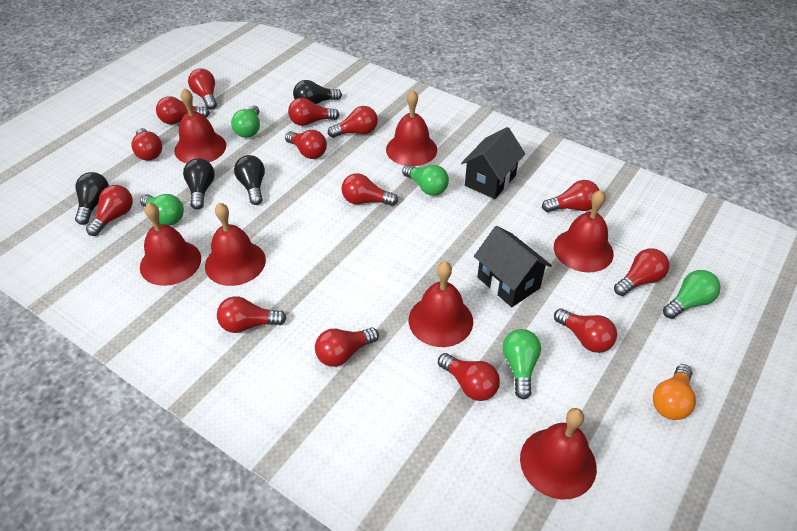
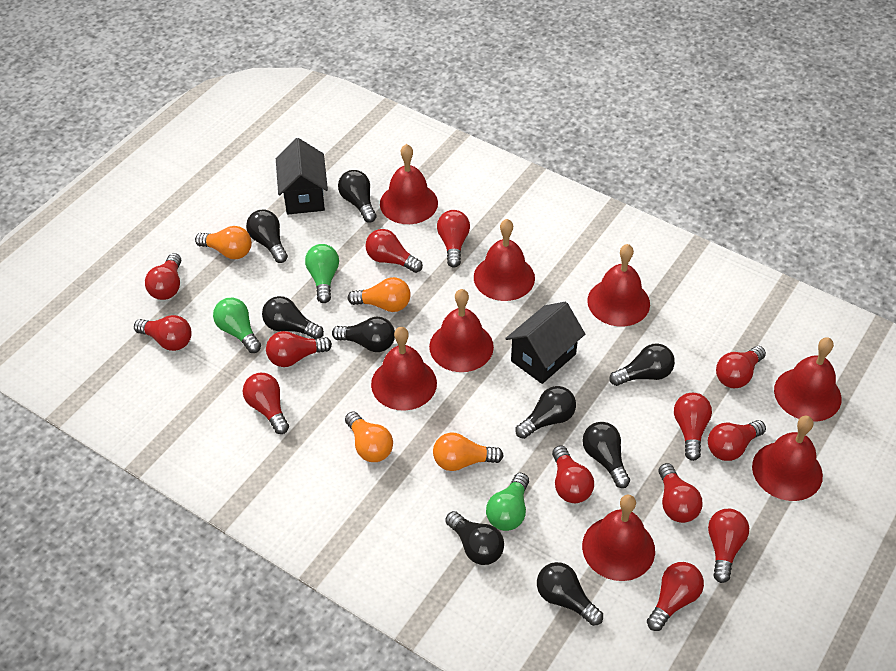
black light bulb: 4 -> 9
green light bulb: 5 -> 3
orange light bulb: 1 -> 4
red bell: 7 -> 8
red light bulb: 14 -> 13

